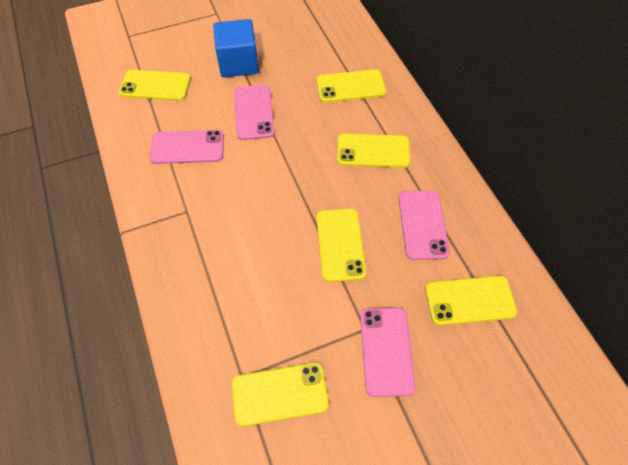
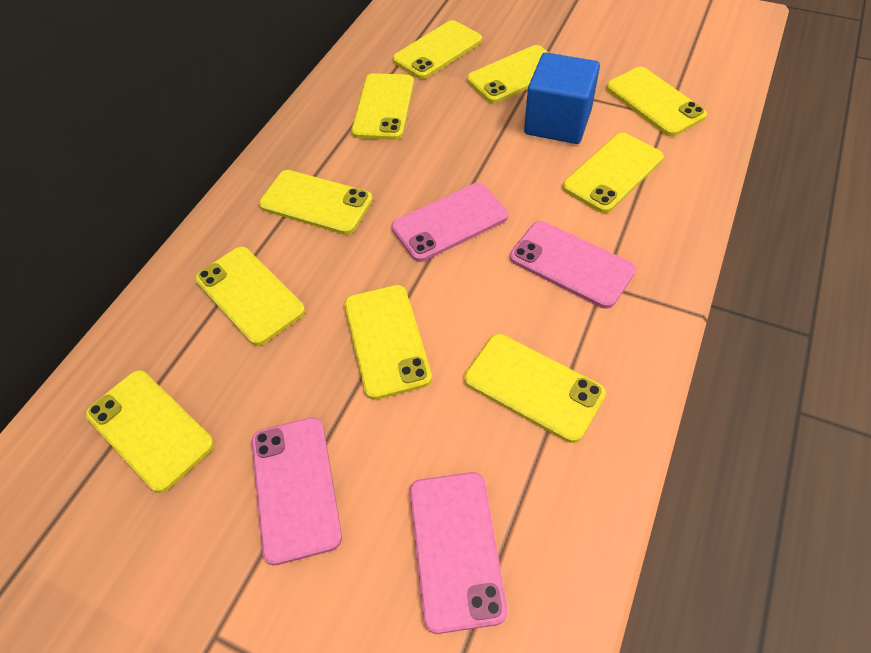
yellow phone: 6 -> 10

